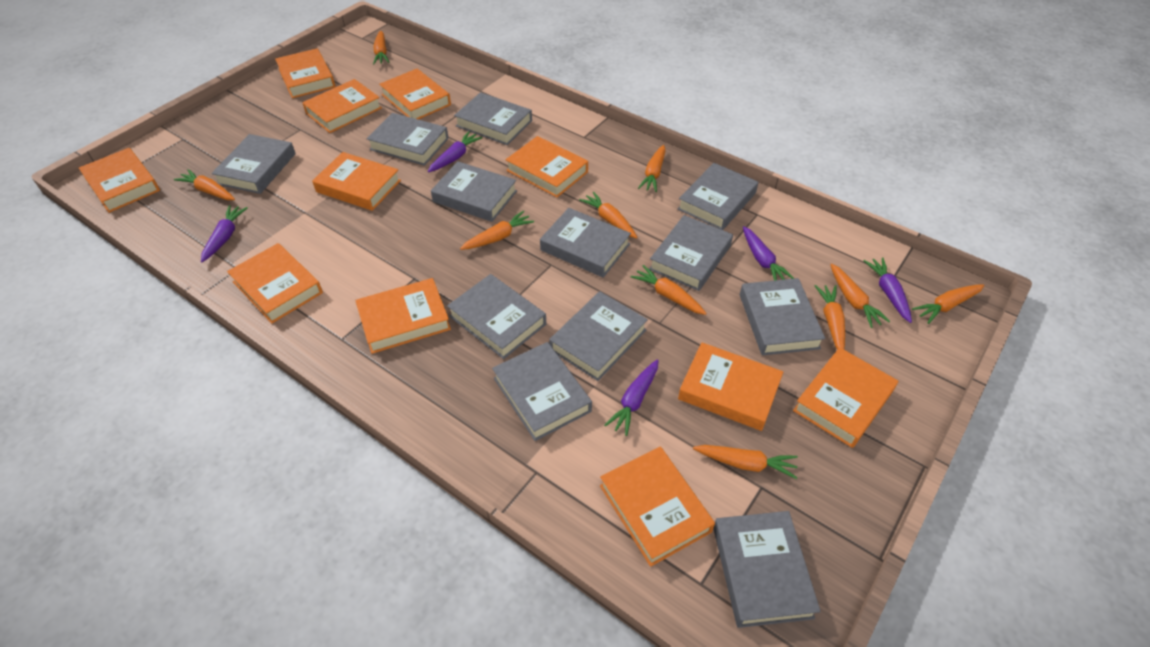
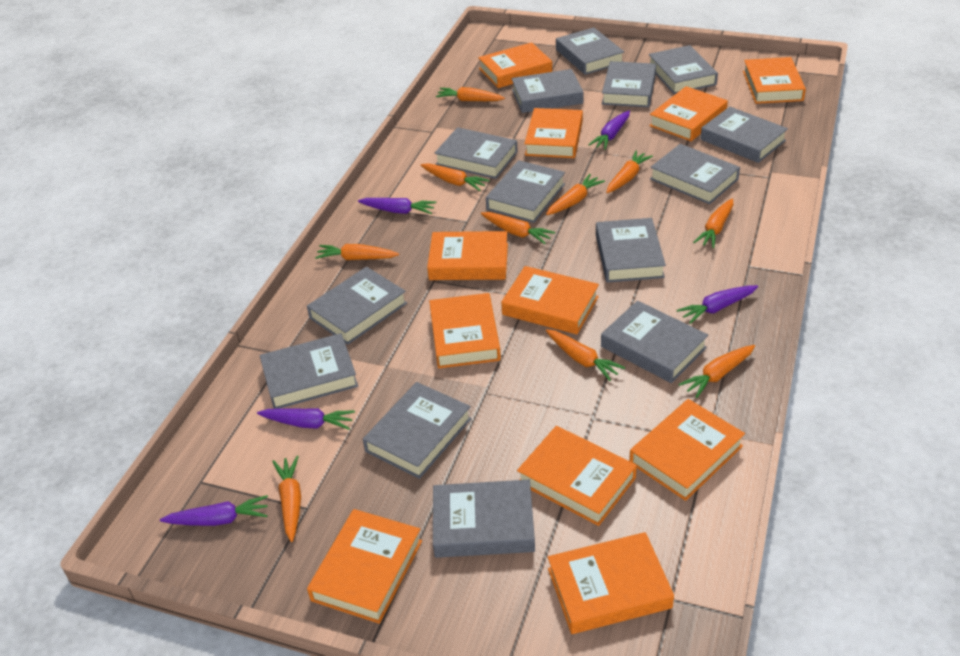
grey book: 12 -> 14

